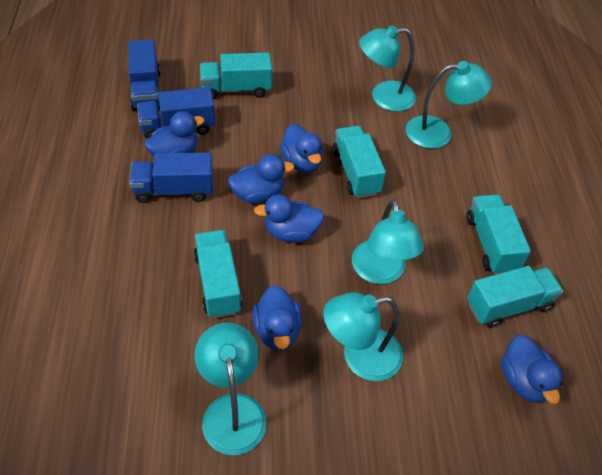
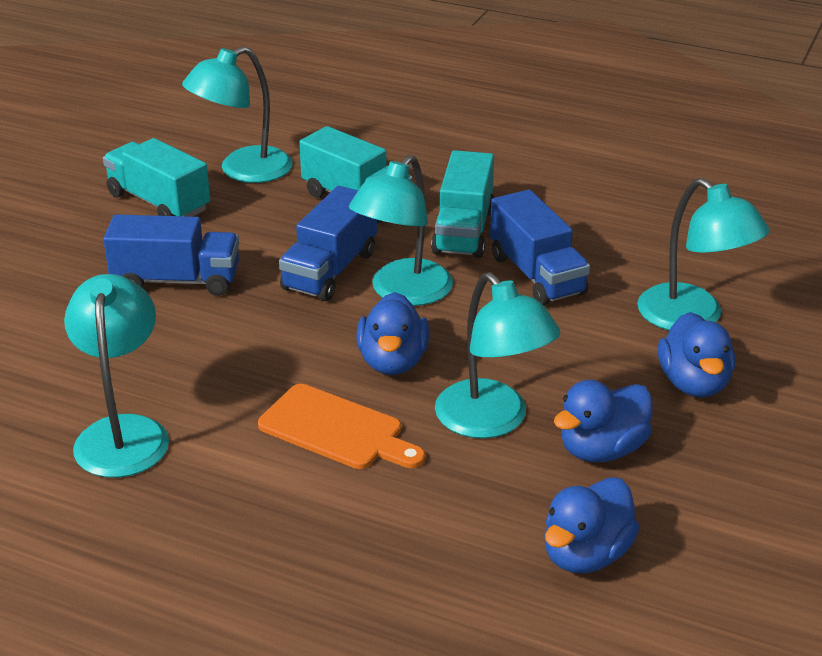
blue duck: 6 -> 4
orange cutting board: 0 -> 1
turquoise truck: 5 -> 3

